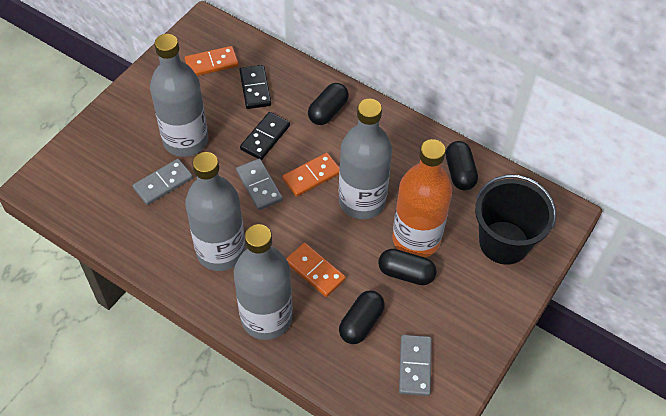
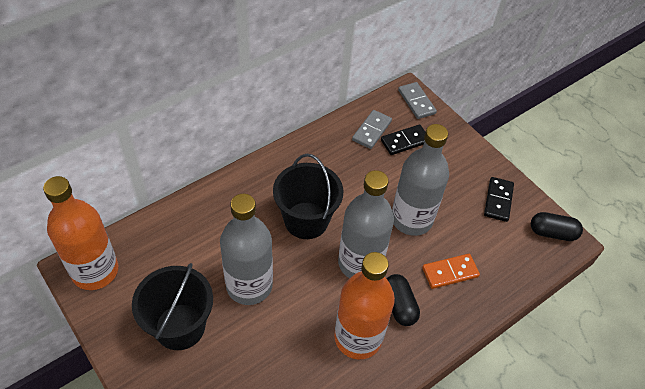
black bucket: 1 -> 2
black capsule: 4 -> 2
grey bottle: 4 -> 3
grey domino: 3 -> 2
orange bottle: 1 -> 2
orange domino: 3 -> 1

